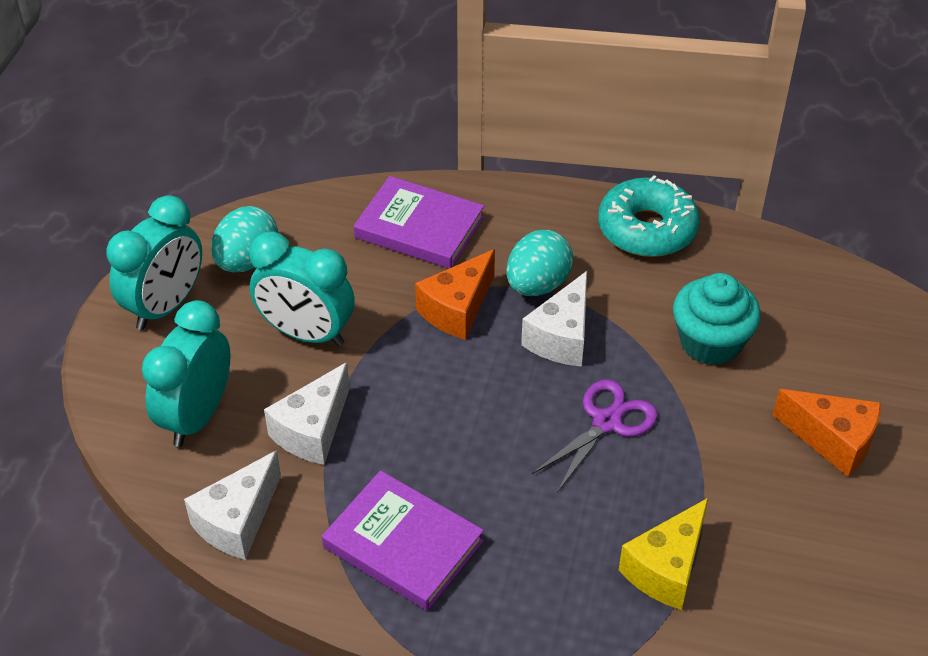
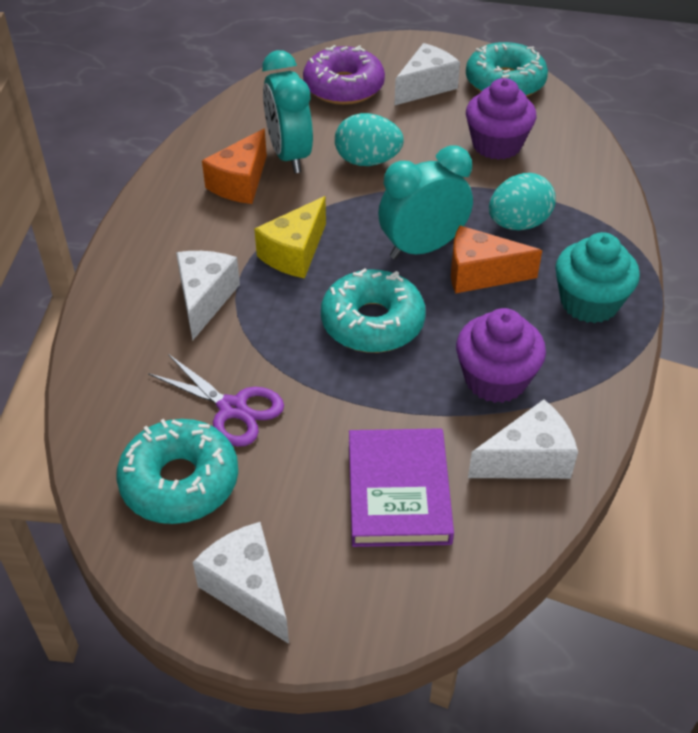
purple book: 2 -> 1
purple cupcake: 0 -> 2
purple donut: 0 -> 1
turquoise clock: 3 -> 2
turquoise donut: 1 -> 3
white cheese: 3 -> 4

